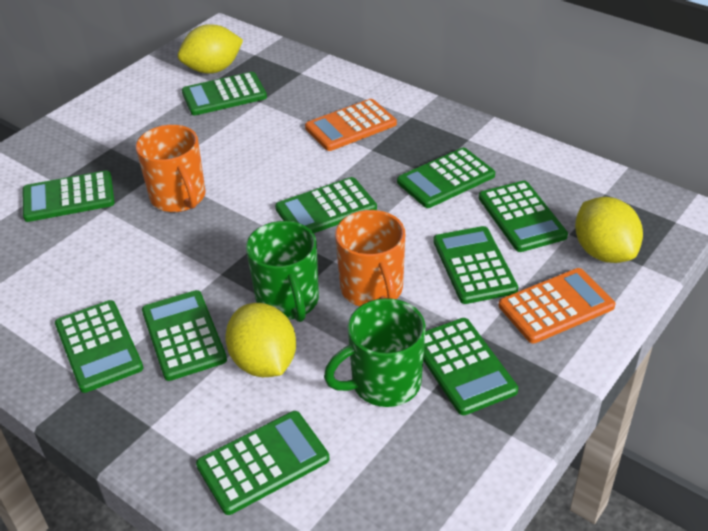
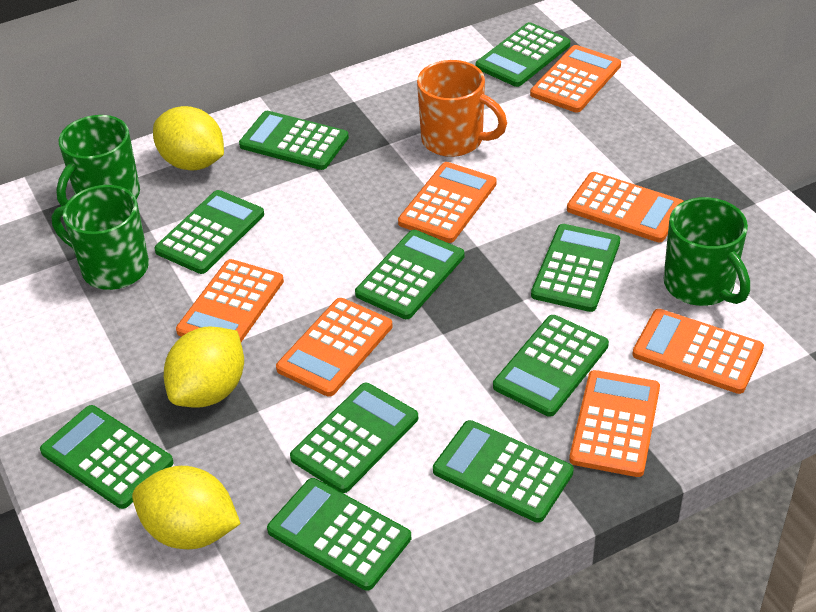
green mug: 2 -> 3
orange calculator: 2 -> 7
orange mug: 2 -> 1

